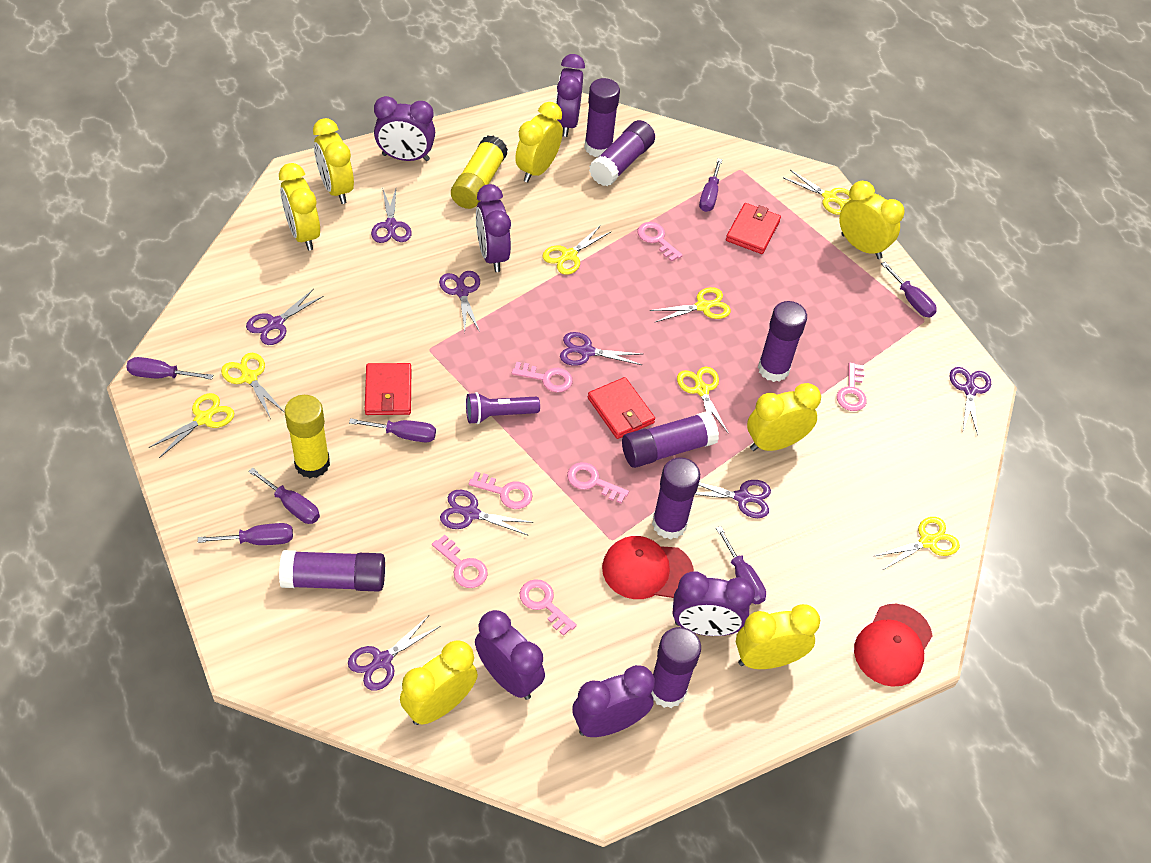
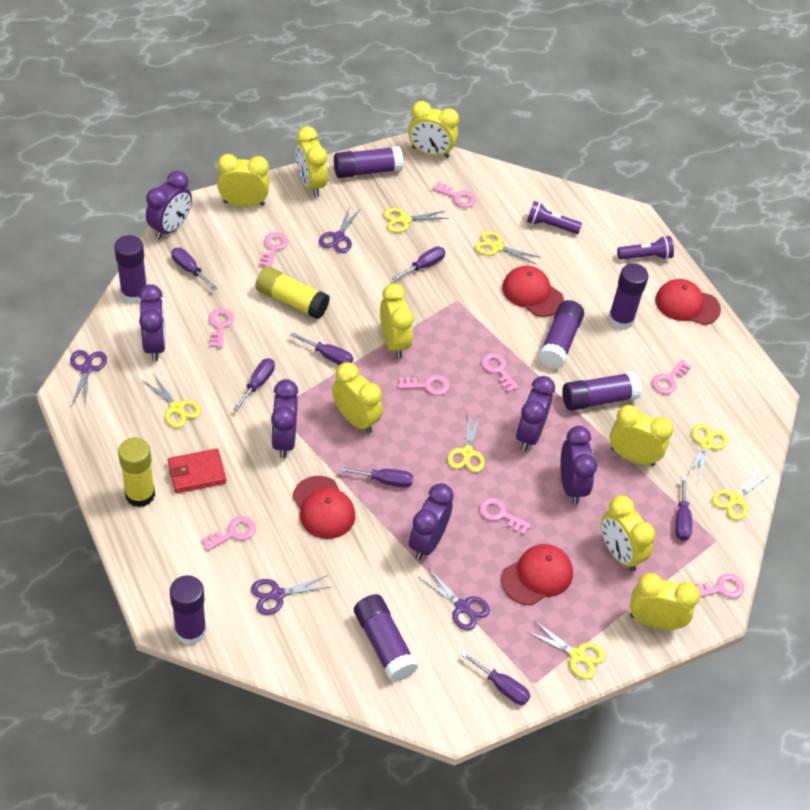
pink key: 7 -> 9
purple flashlight: 1 -> 2
purple scissors: 8 -> 4
red cap: 2 -> 4
red wallet: 3 -> 1
yellow clock: 7 -> 8

